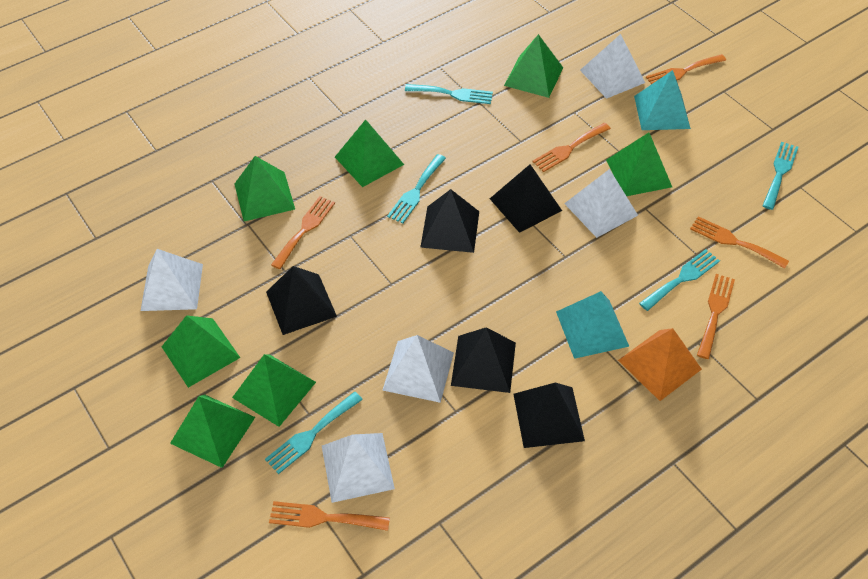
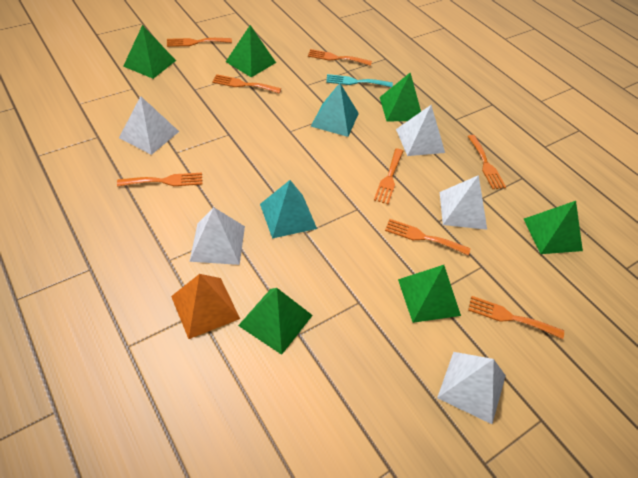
black pyramid: 5 -> 0
green pyramid: 7 -> 6
orange fork: 6 -> 8
turquoise fork: 5 -> 1

